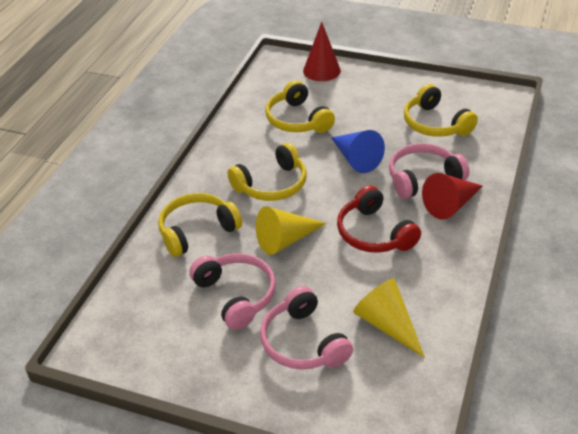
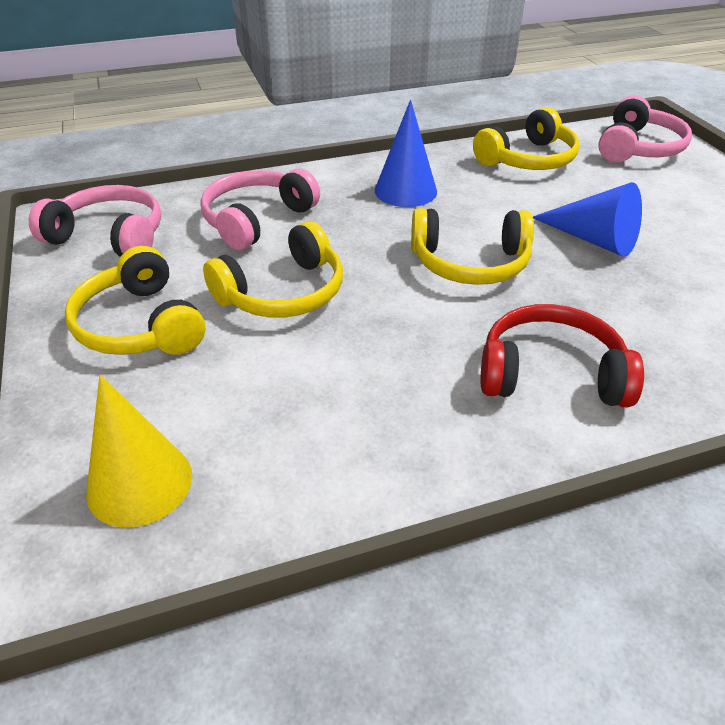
blue cone: 1 -> 2
red cone: 2 -> 0
yellow cone: 2 -> 1

